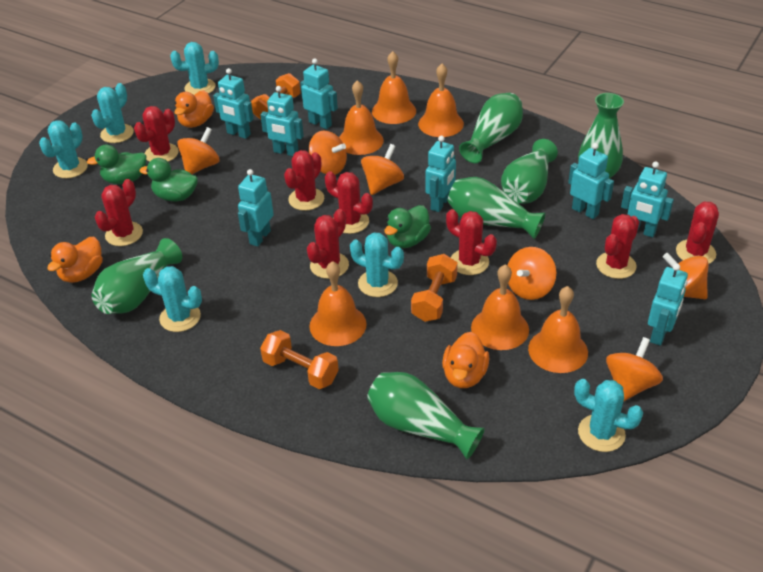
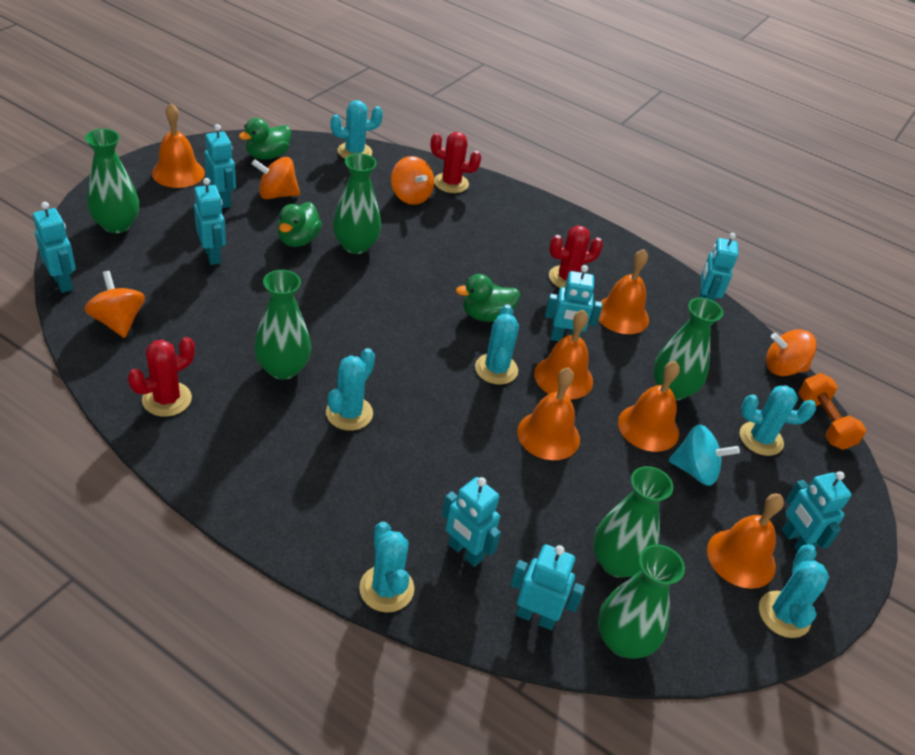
orange duck: 3 -> 0
orange dumbbell: 3 -> 1
orange spinning top: 6 -> 4
red cactus: 8 -> 3
turquoise spinning top: 0 -> 1

